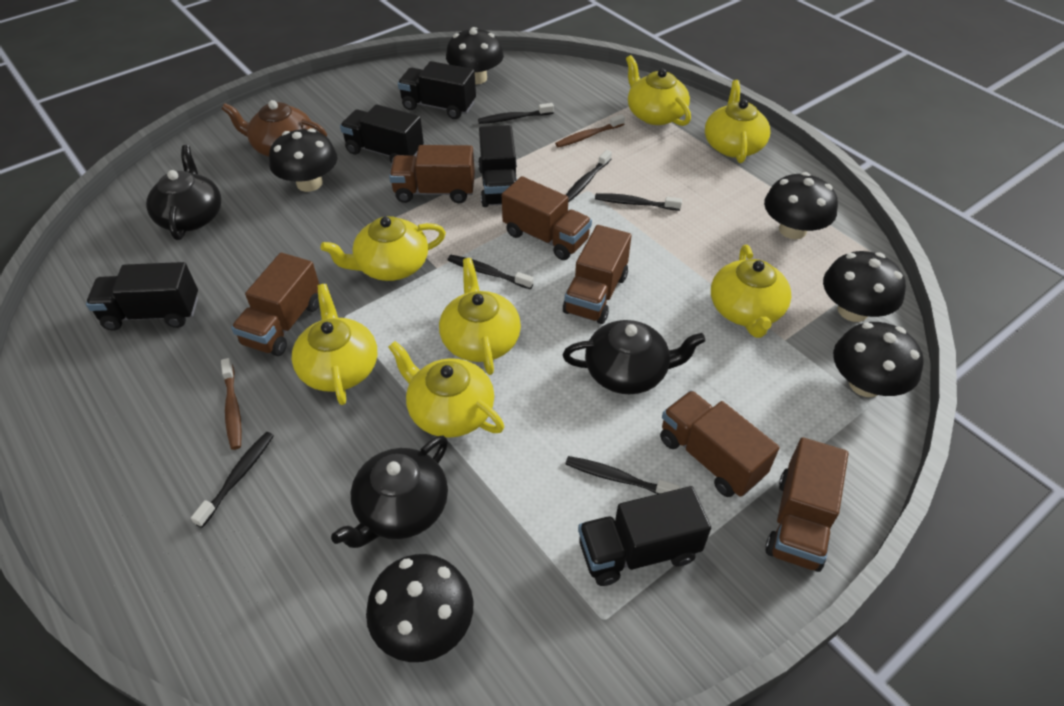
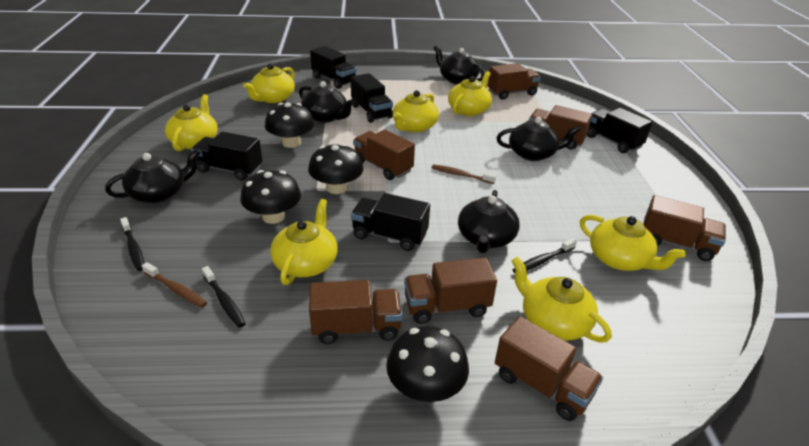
black mushroom: 6 -> 4
black teapot: 3 -> 5
black toothbrush: 6 -> 3
brown teapot: 1 -> 0
brown truck: 6 -> 7

